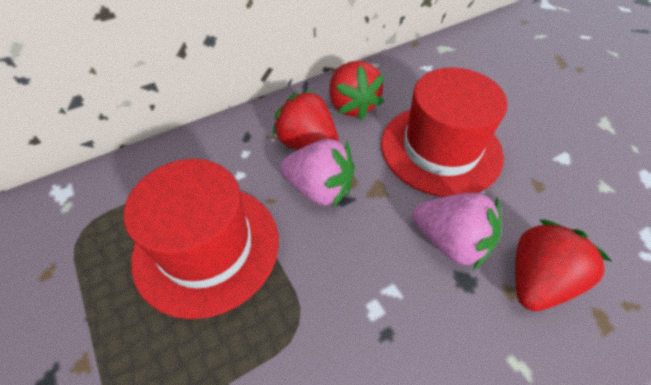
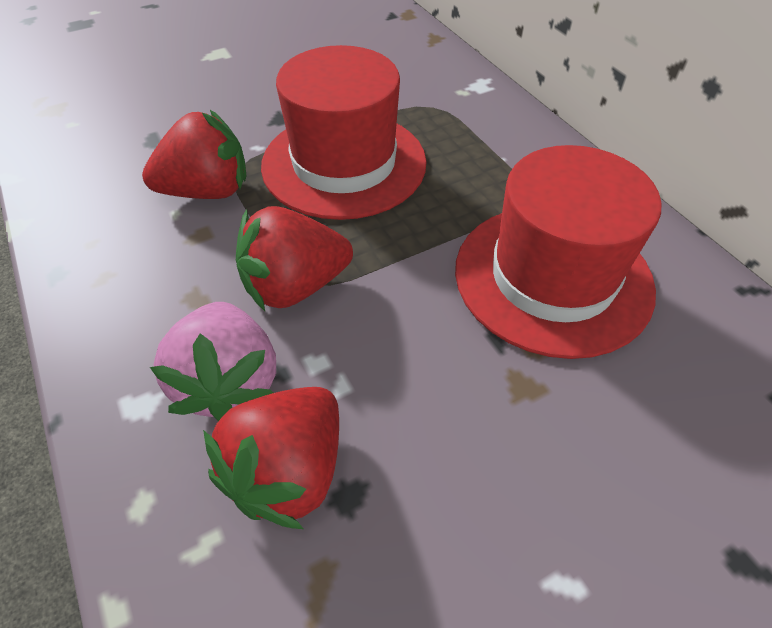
pink strawberry: 2 -> 1

